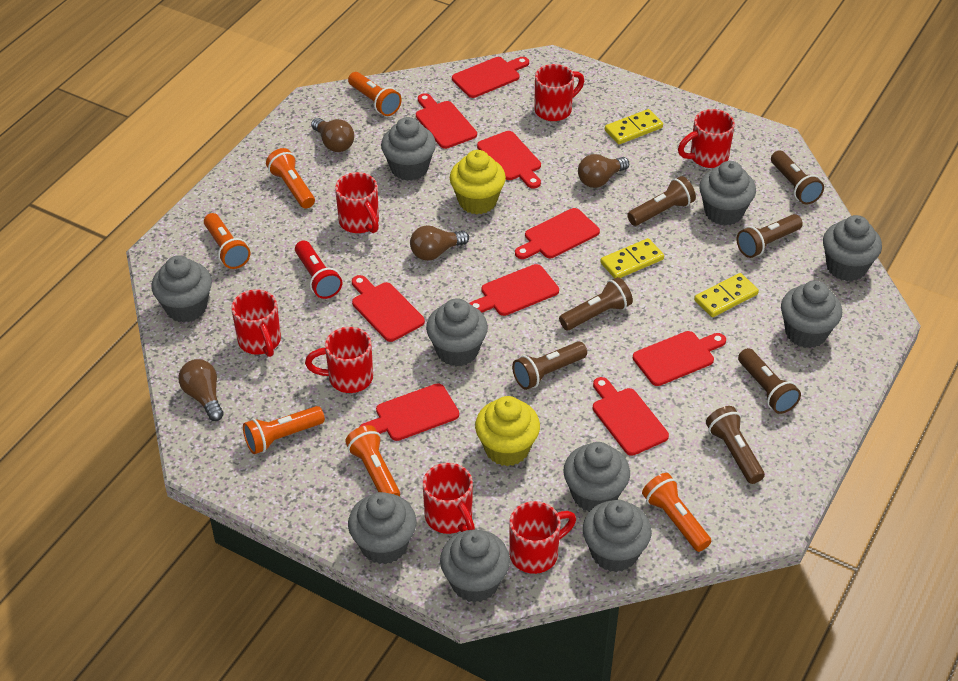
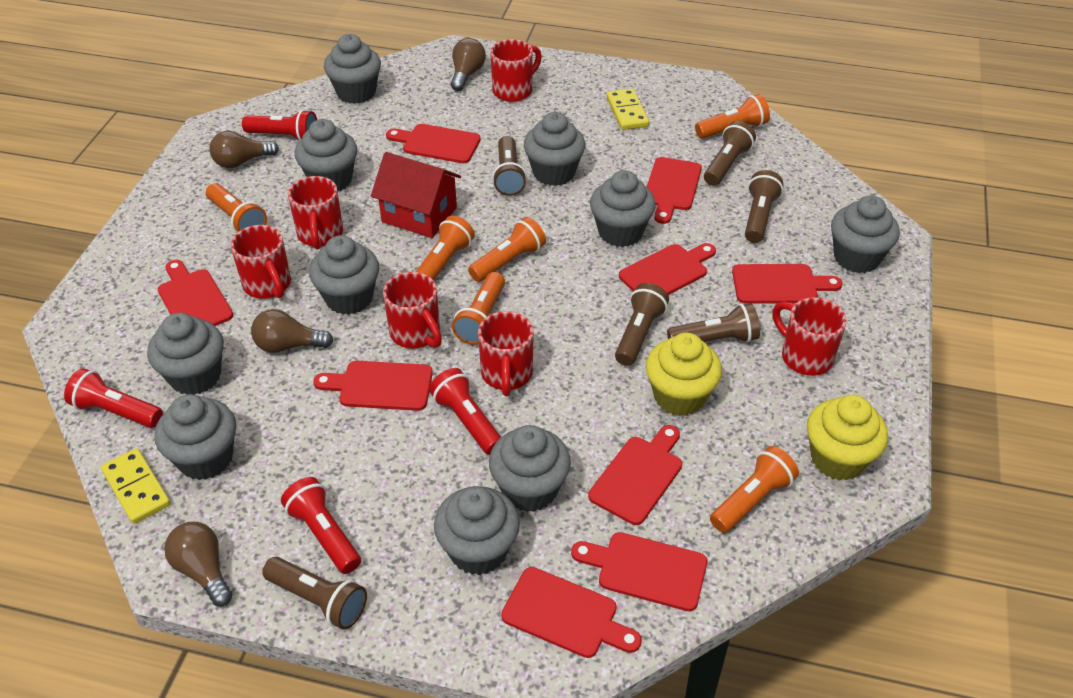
brown flashlight: 7 -> 6
red flashlight: 1 -> 4
red house: 0 -> 1
red mug: 7 -> 6
yellow domino: 3 -> 2

